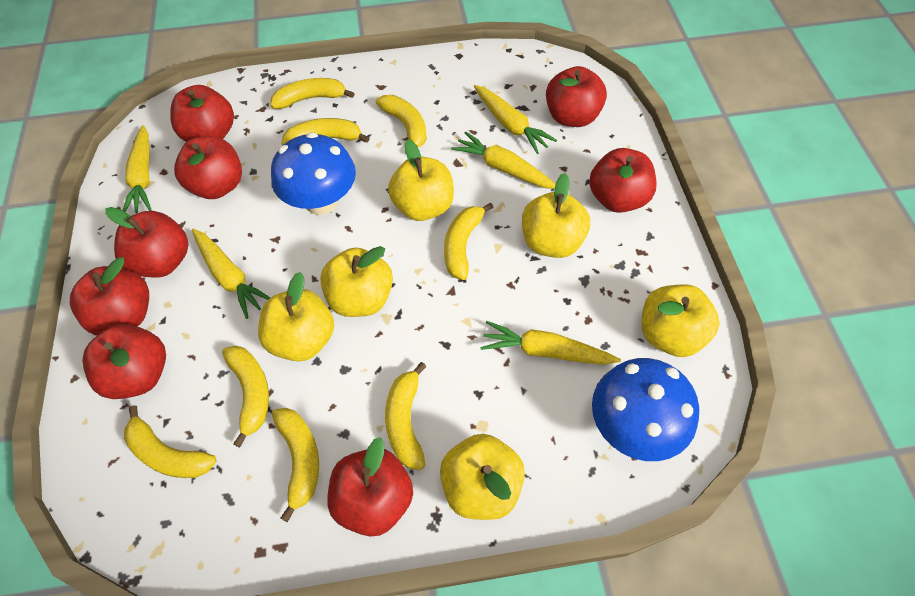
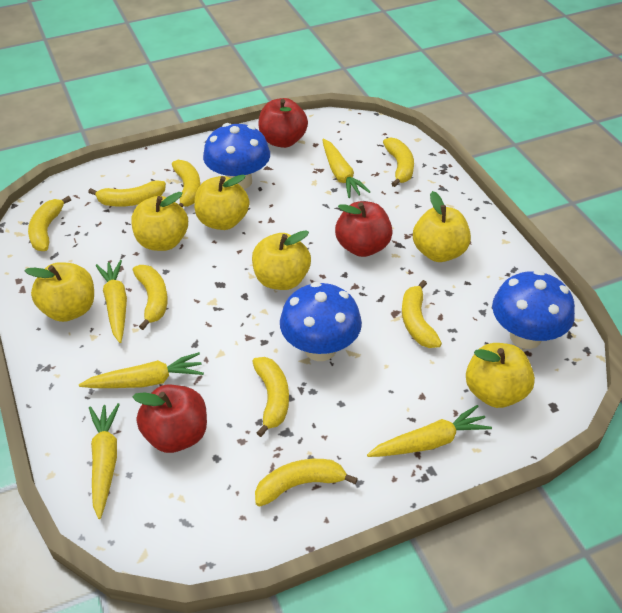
blue mushroom: 2 -> 3
red apple: 8 -> 3

